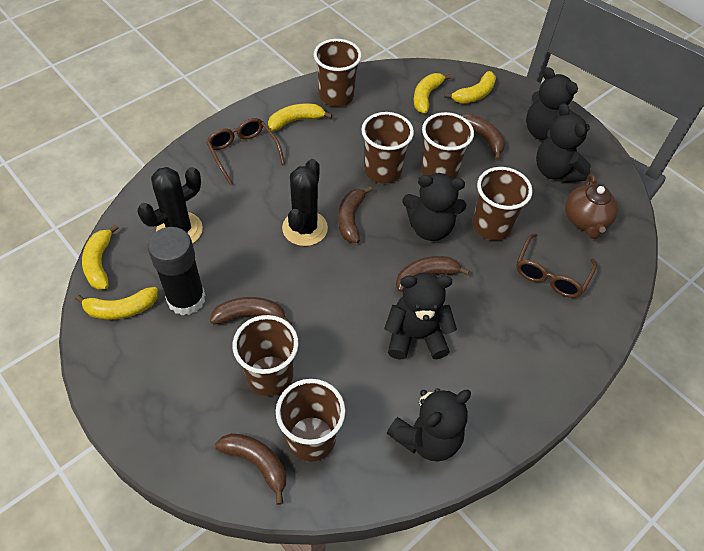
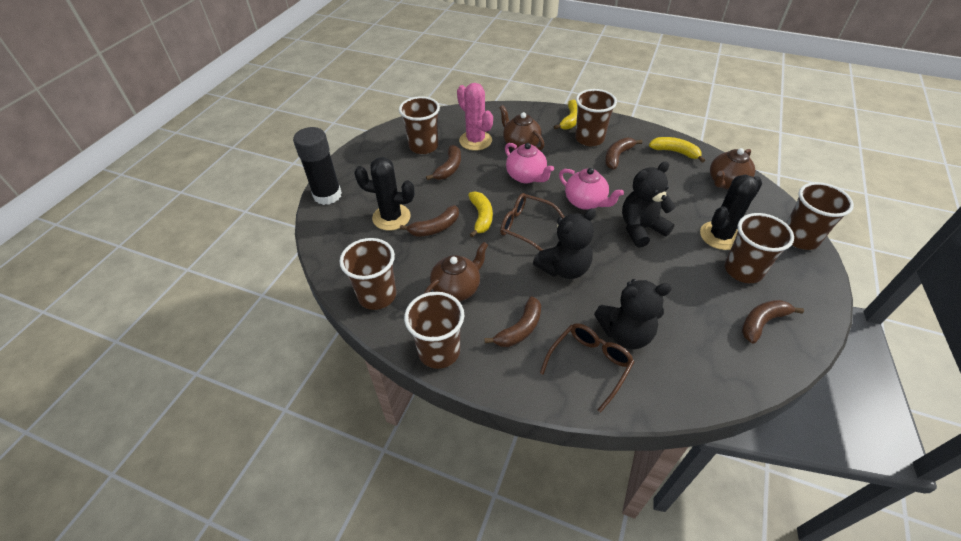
black teddy bear: 5 -> 3
brown teapot: 1 -> 3
pink cactus: 0 -> 1
pink teapot: 0 -> 2
yellow banana: 5 -> 3

